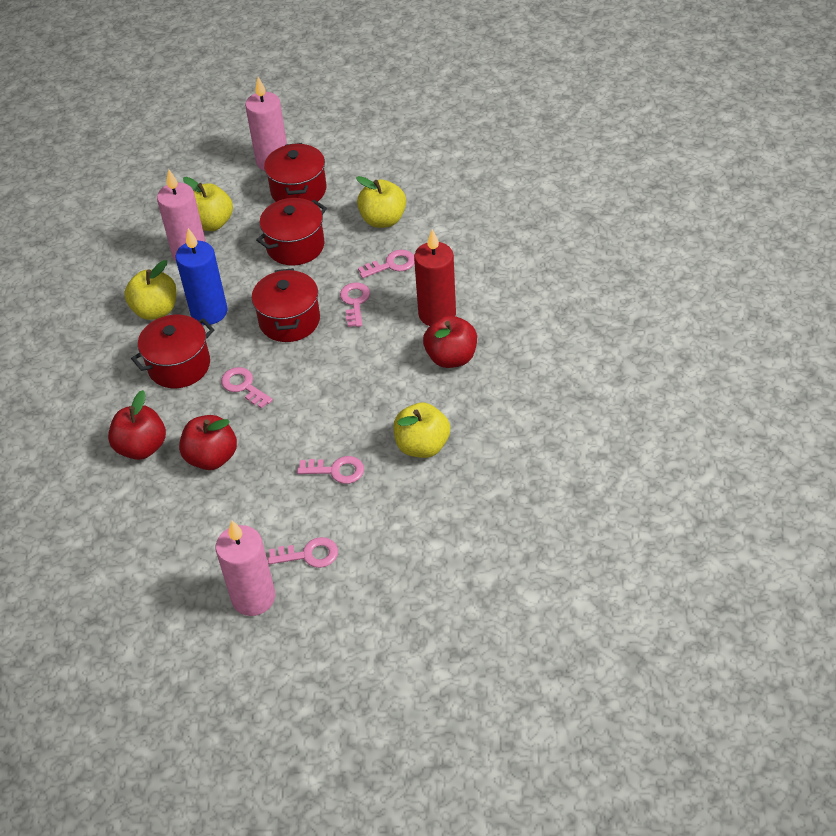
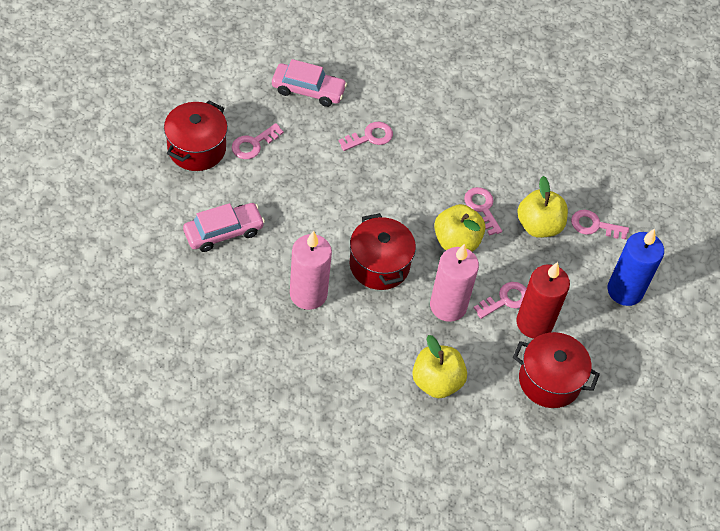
pink candle: 3 -> 2
pink car: 0 -> 2
red apple: 3 -> 0
red pot: 4 -> 3
yellow apple: 4 -> 3

